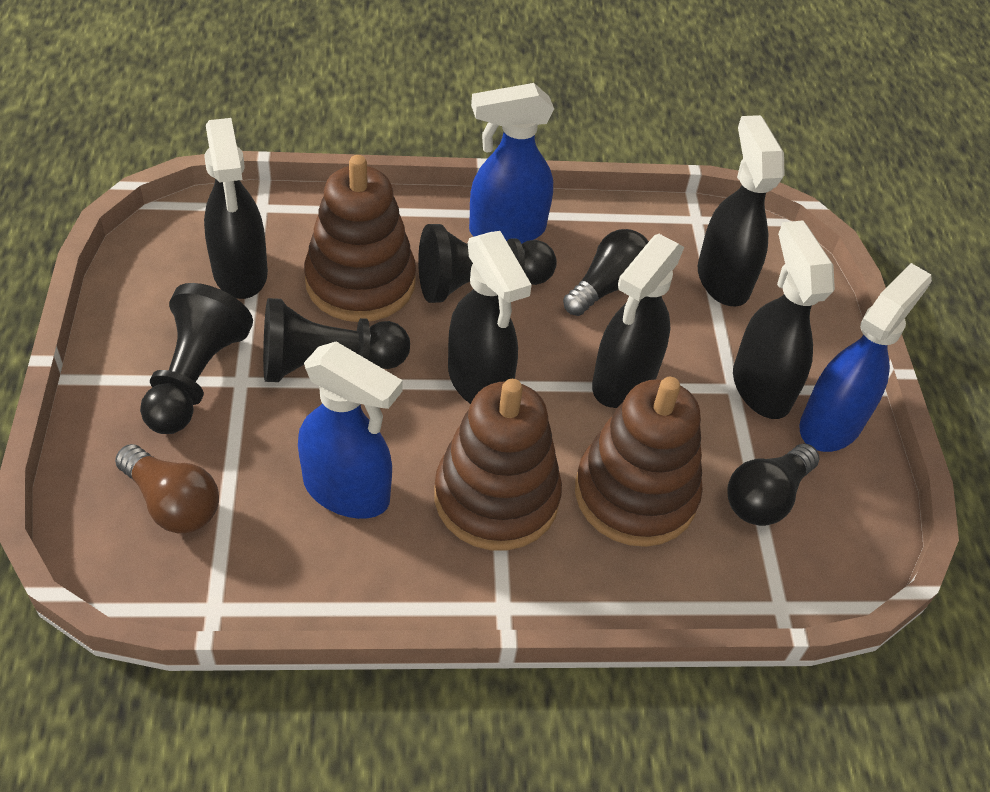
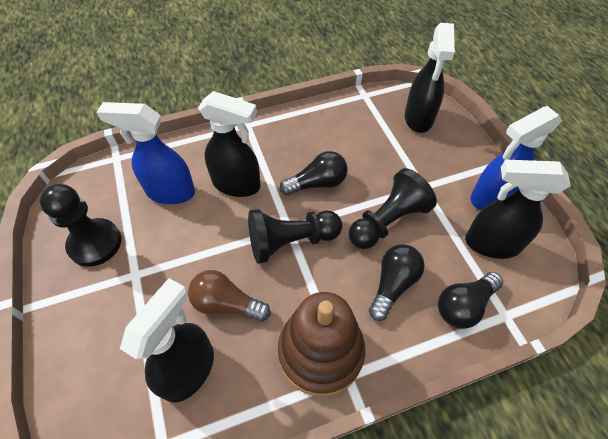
black light bulb: 2 -> 3
black spray bottle: 5 -> 4
blue spray bottle: 3 -> 2
brown stacking toy: 3 -> 1

